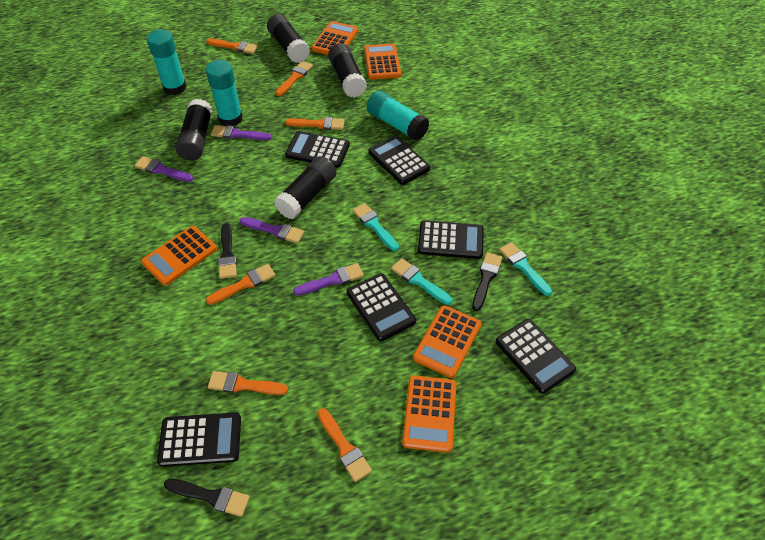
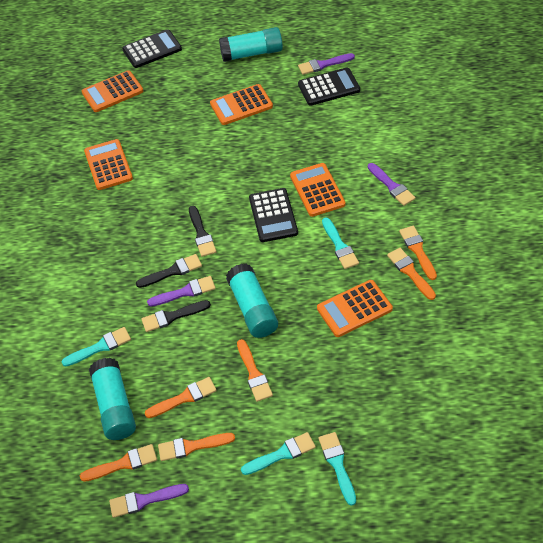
black calculator: 6 -> 3
black glue stick: 4 -> 0
turquoise brush: 3 -> 4

